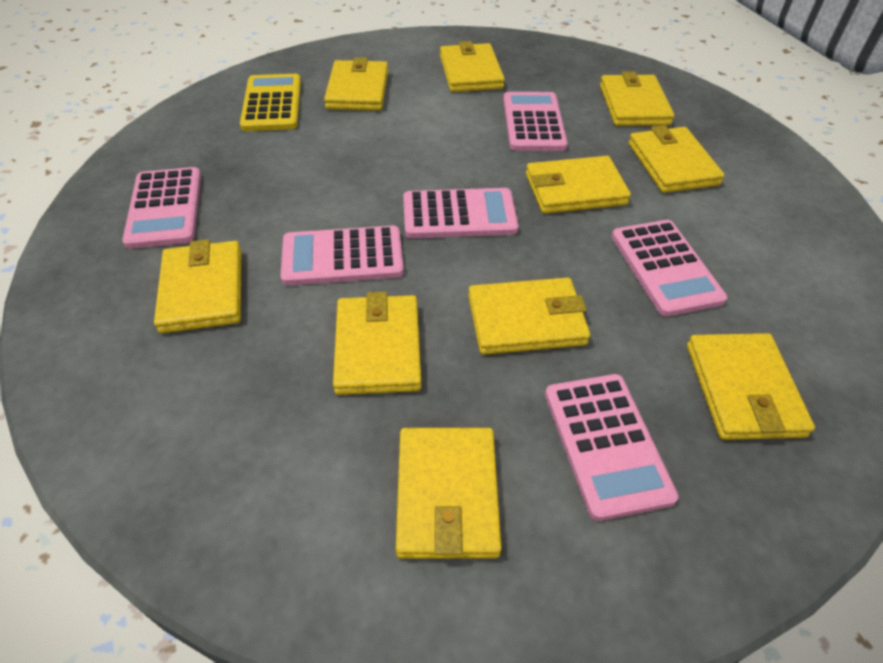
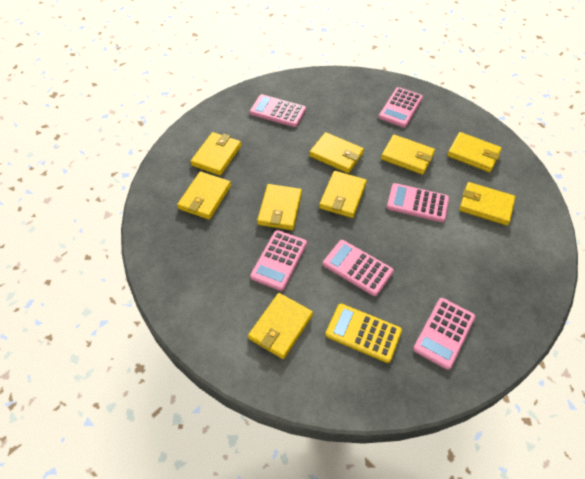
yellow wallet: 10 -> 9

